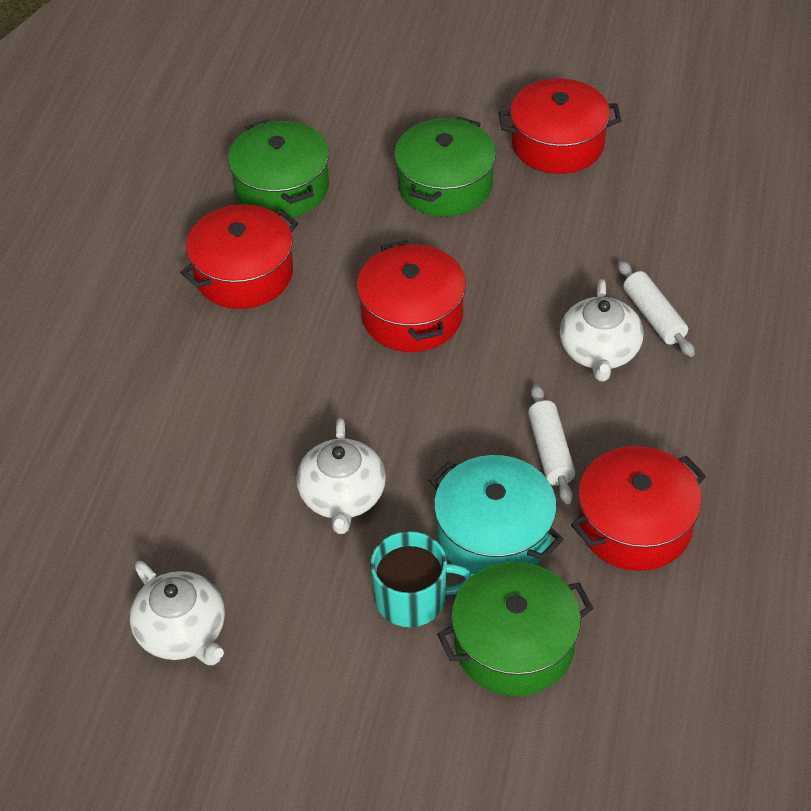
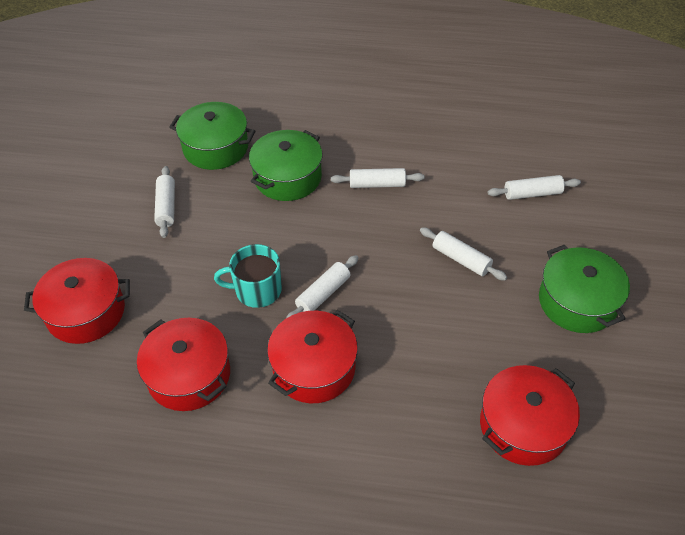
turquoise pot: 1 -> 0
white rolling pin: 2 -> 5
white teapot: 3 -> 0

